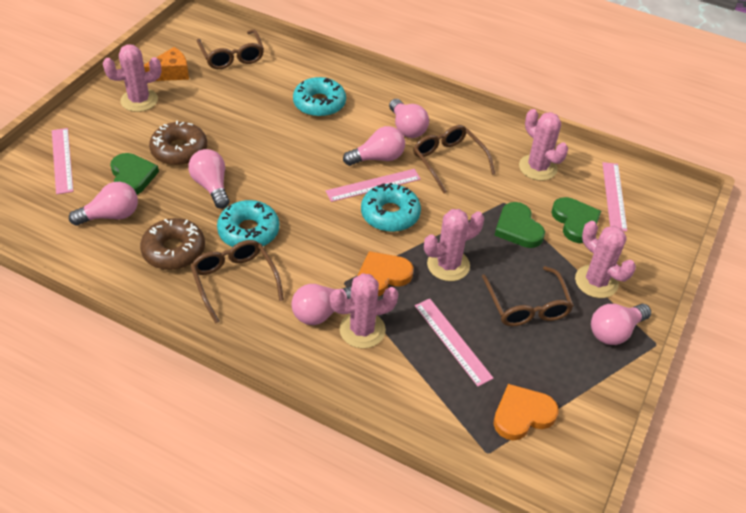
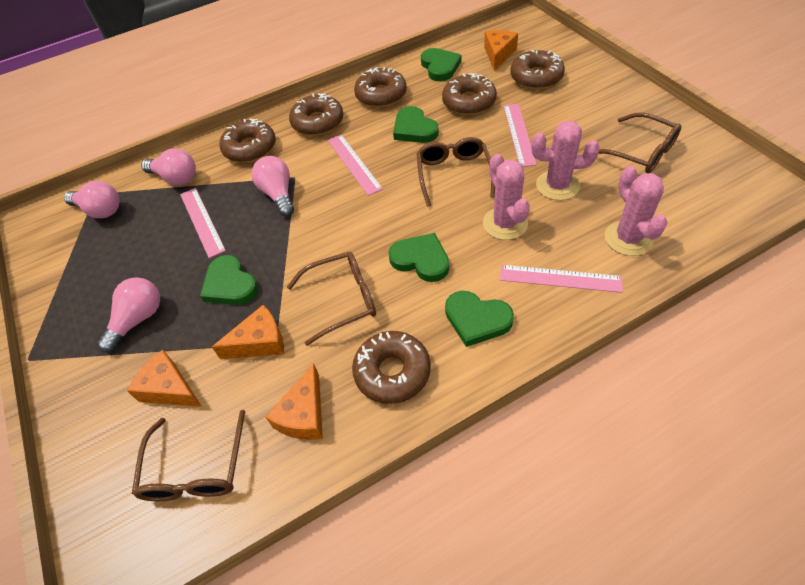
brown donut: 2 -> 6
green heart: 3 -> 5
orange cheese: 1 -> 4
orange heart: 2 -> 0
pink cactus: 5 -> 3
pink light bulb: 6 -> 4
turquoise donut: 3 -> 0

